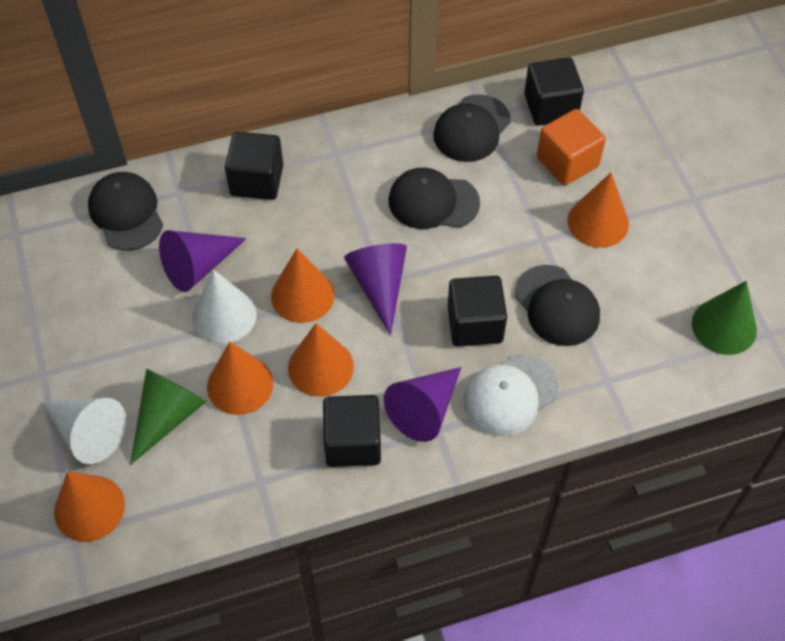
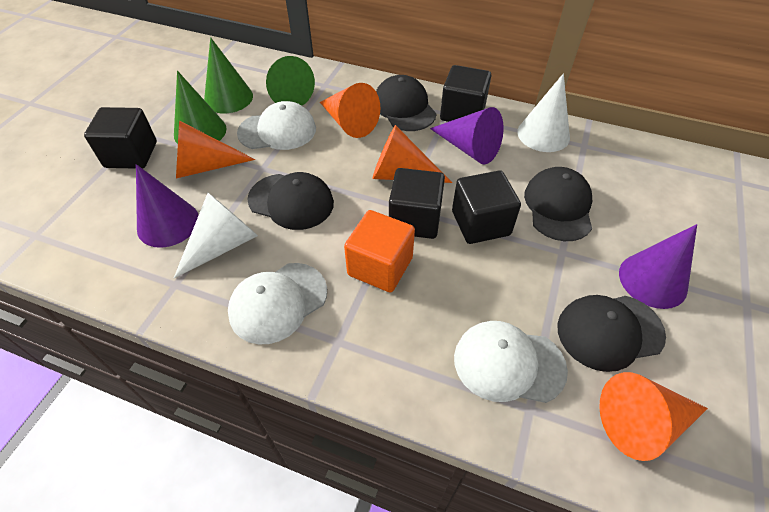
green cone: 2 -> 3
orange cone: 5 -> 4
white cap: 1 -> 3

